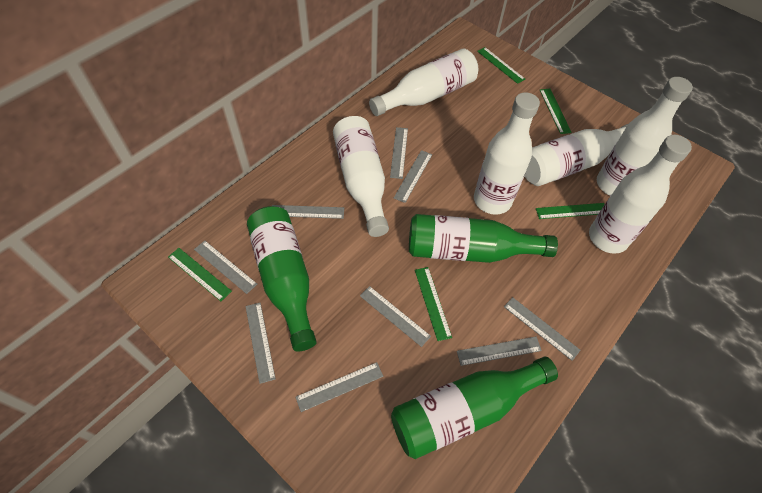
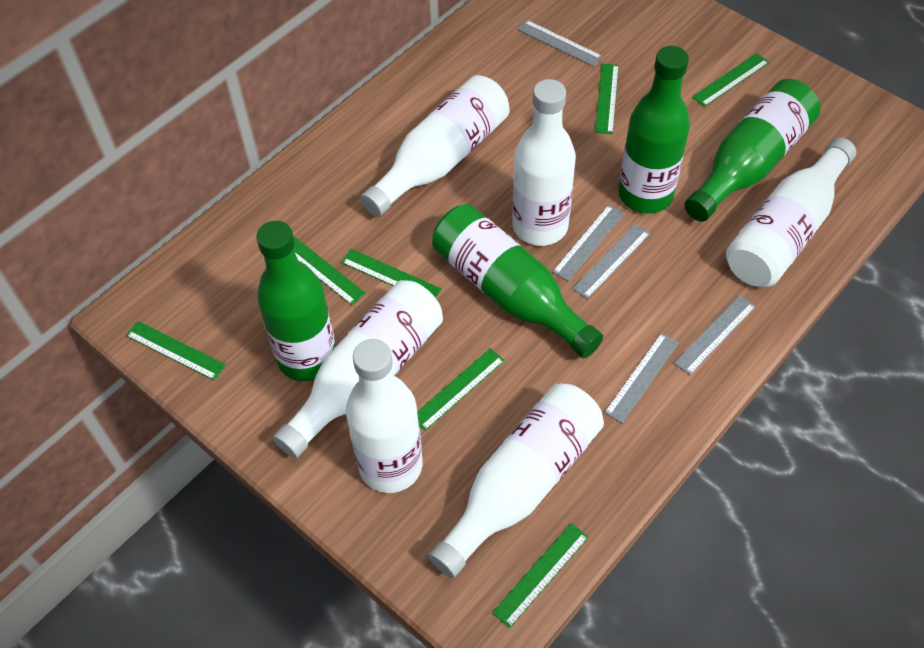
green bottle: 3 -> 4
green ruler: 5 -> 7
grey ruler: 9 -> 5

